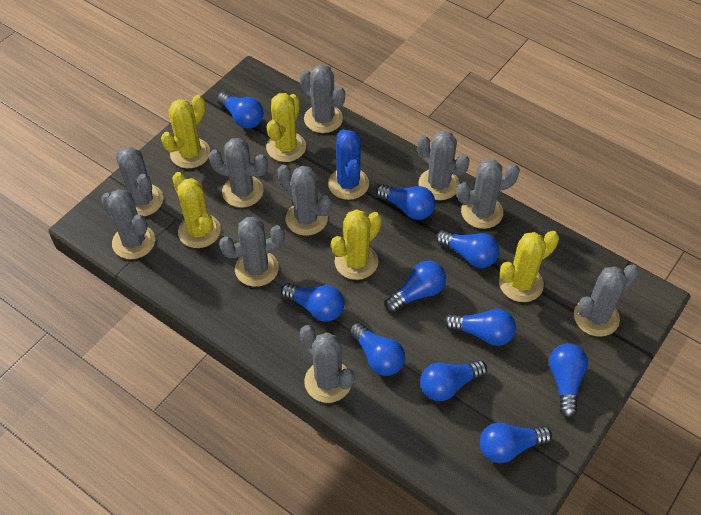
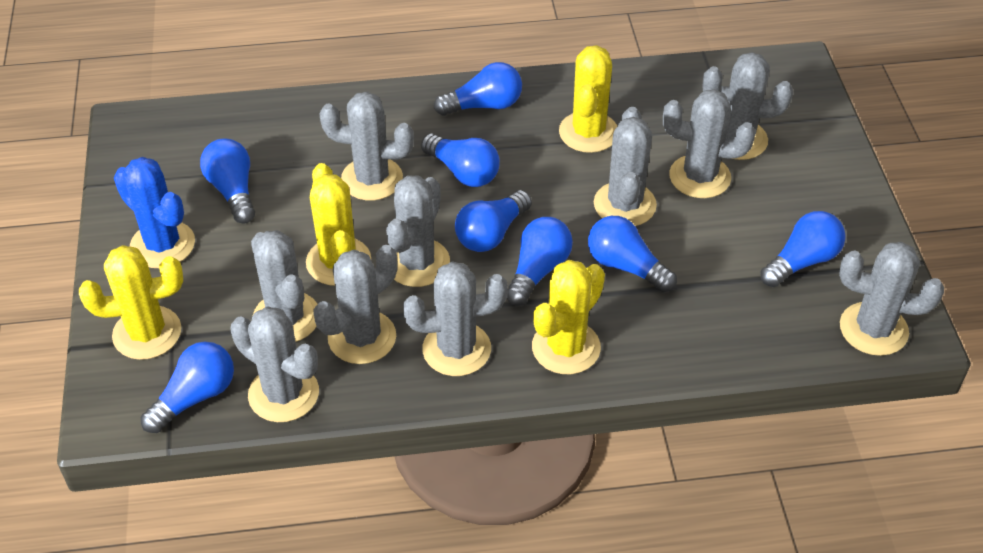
blue light bulb: 10 -> 8
yellow cactus: 5 -> 4

